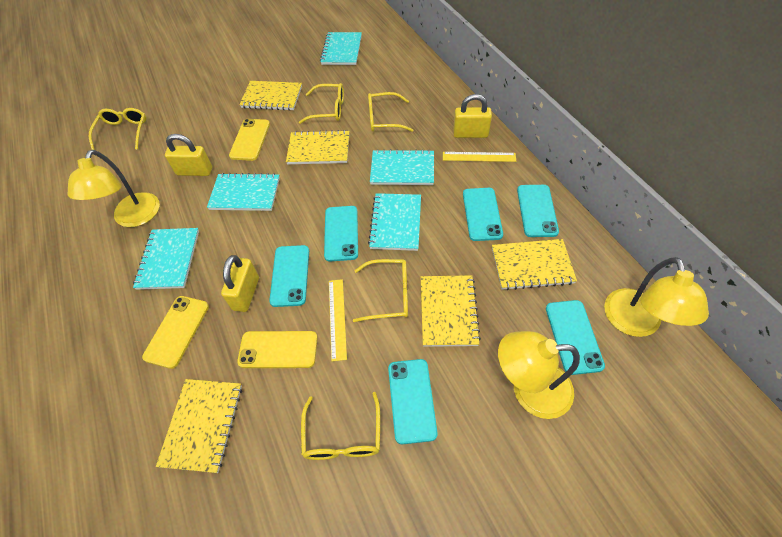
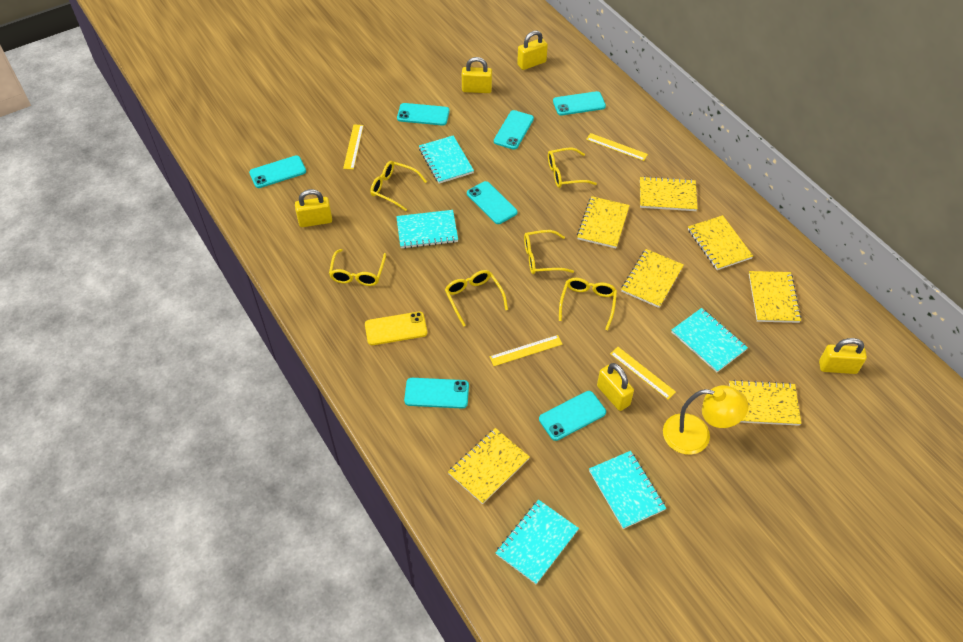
turquoise phone: 6 -> 7
yellow glasses: 5 -> 6
yellow lamp: 3 -> 1
yellow notebook: 5 -> 7
yellow padlock: 3 -> 5
yellow phone: 3 -> 1
yellow ruler: 2 -> 4

